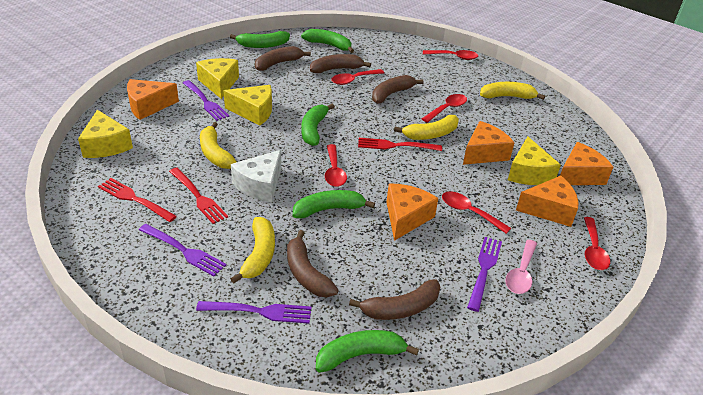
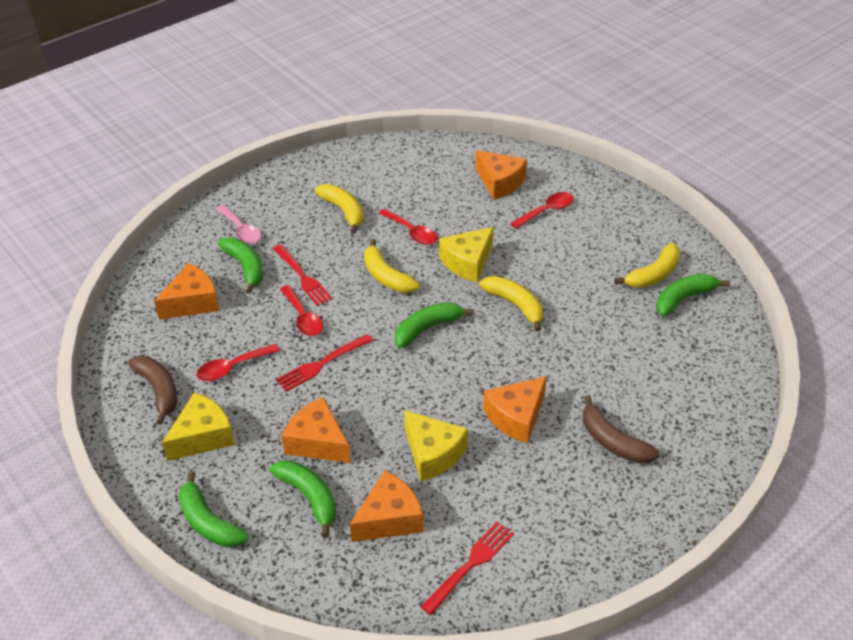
brown banana: 5 -> 2
purple fork: 4 -> 0
red spoon: 6 -> 4
white cheese: 1 -> 0
yellow cheese: 4 -> 3

